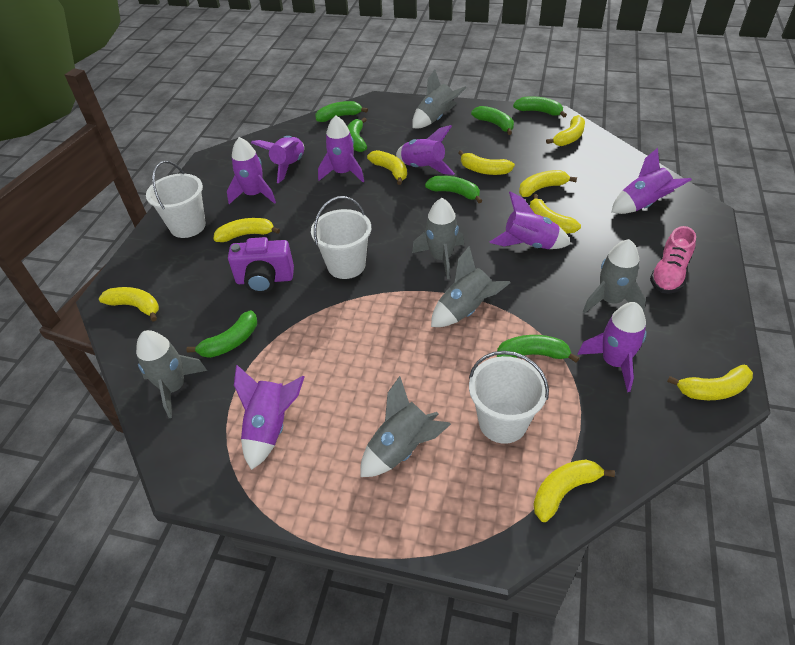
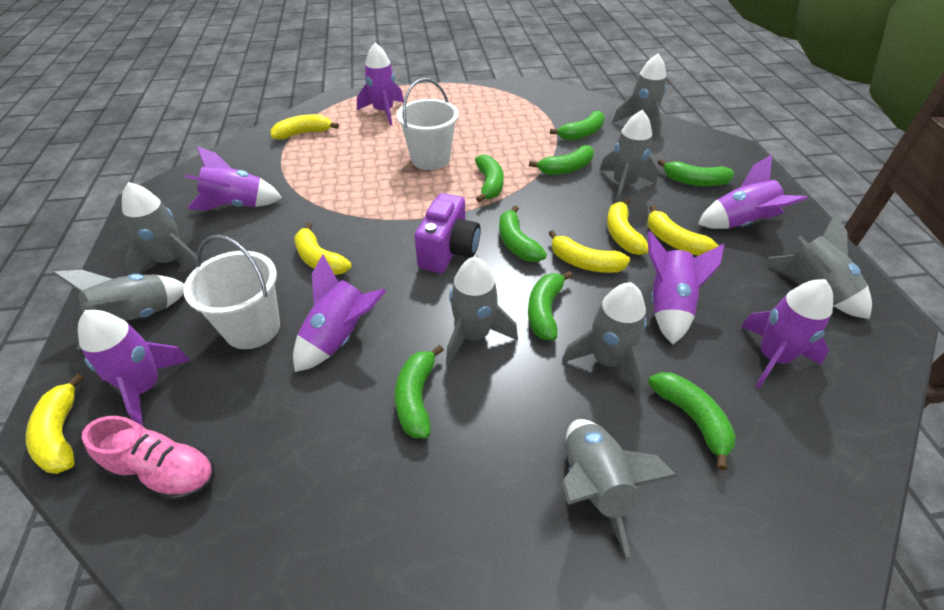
green banana: 7 -> 8
grey rocket: 6 -> 8
purple rocket: 8 -> 7
white bucket: 3 -> 2
yellow banana: 9 -> 6

